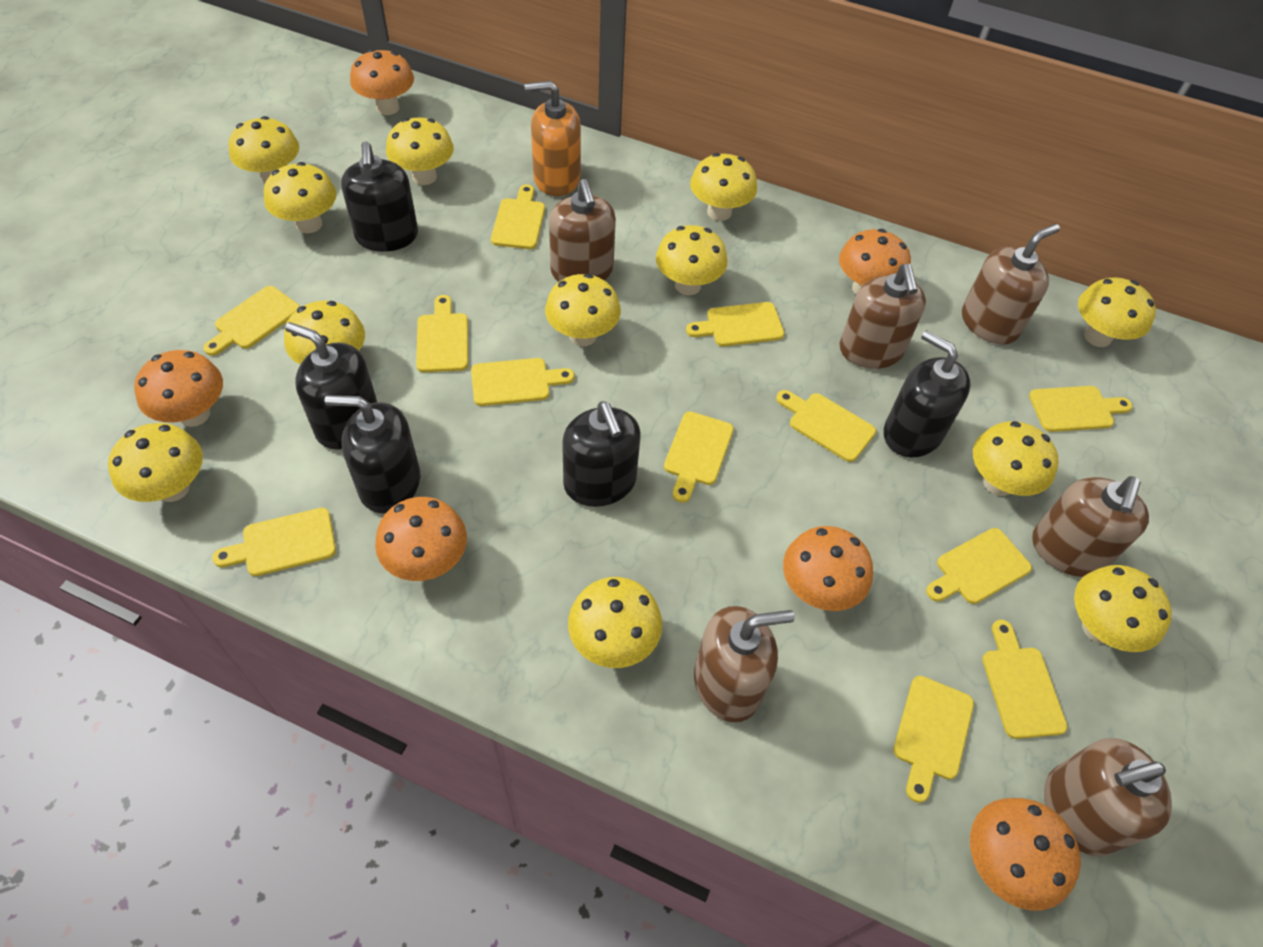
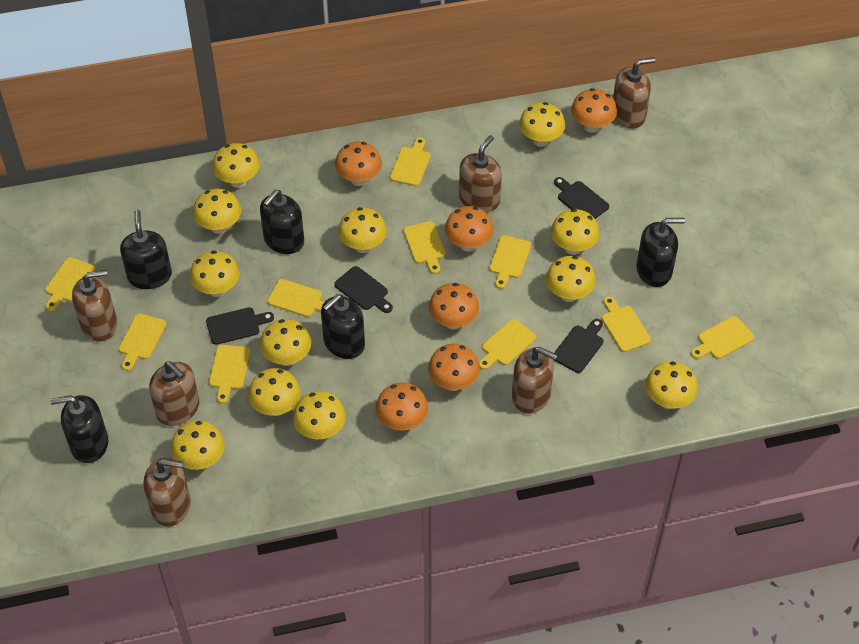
black cutting board: 0 -> 4
orange soap dispenser: 1 -> 0
yellow cutting board: 12 -> 10

